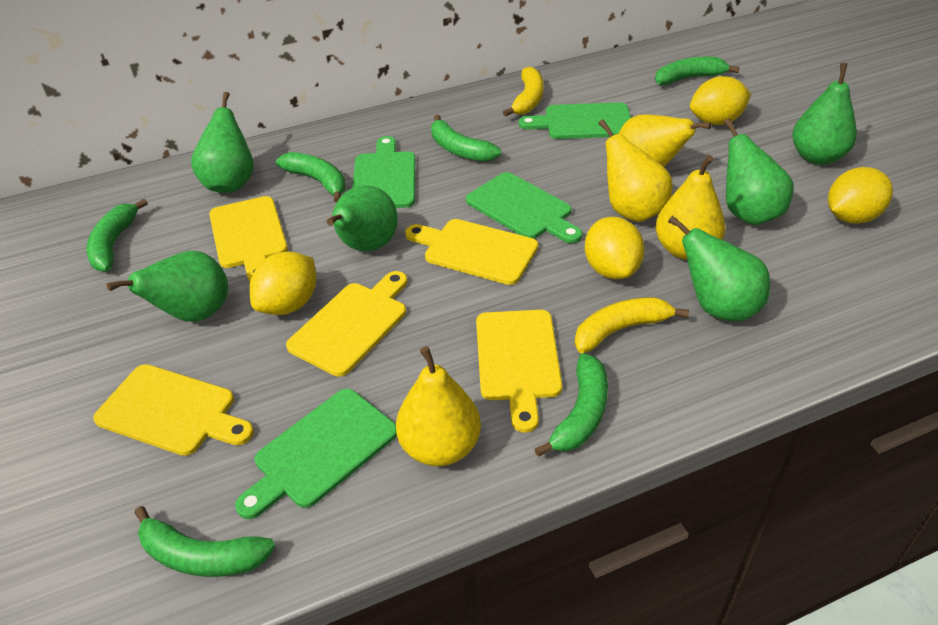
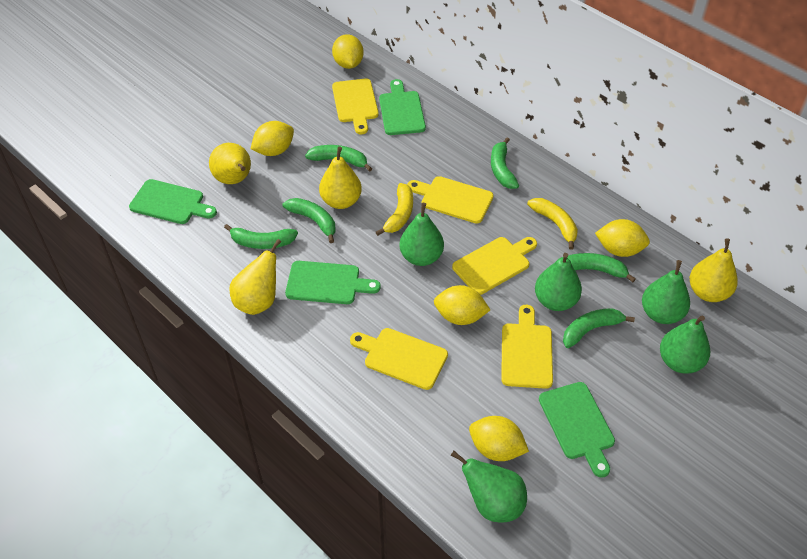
green pear: 6 -> 5
yellow lemon: 4 -> 5

